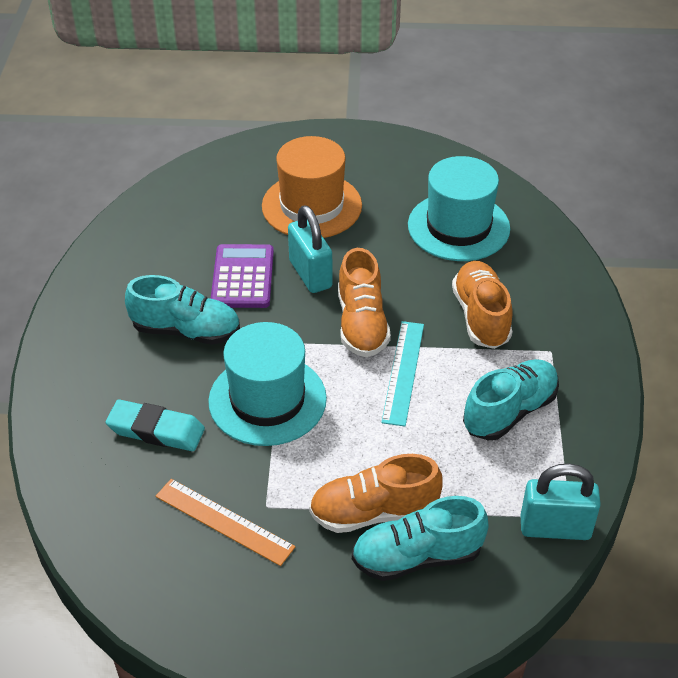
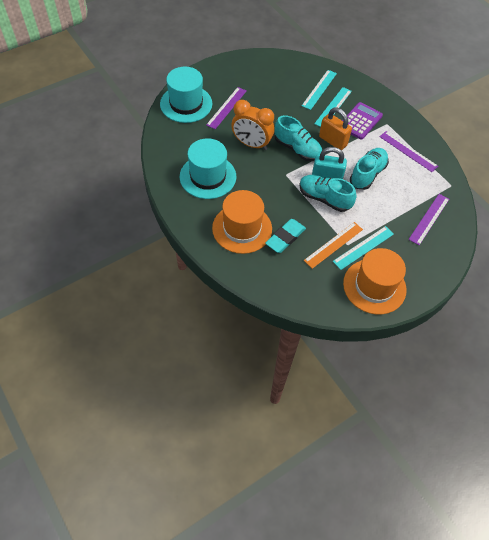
orange clock: 0 -> 1
orange hat: 1 -> 2
orange padlock: 0 -> 1
orange shoe: 3 -> 0
purple ruler: 0 -> 3
turquoise padlock: 2 -> 1
turquoise ruler: 1 -> 3

